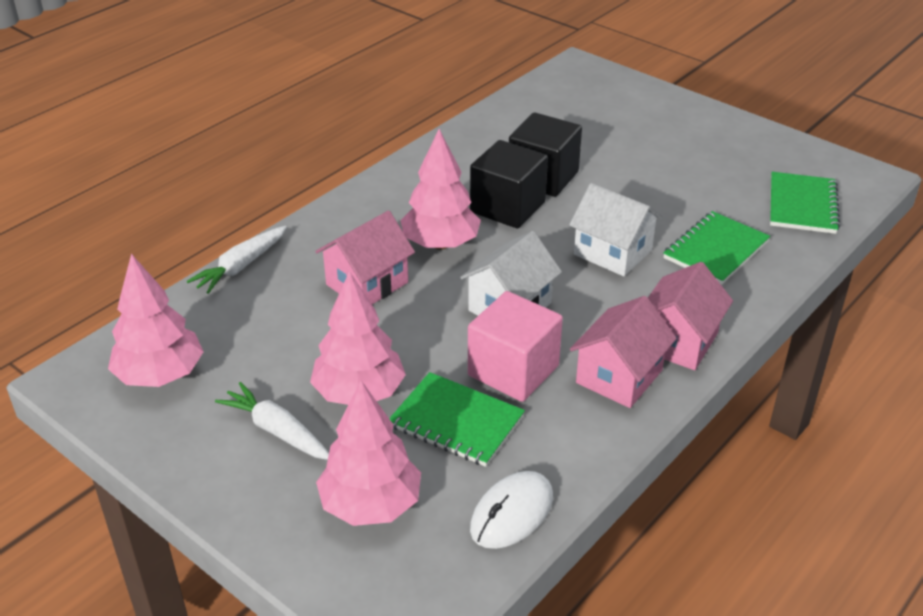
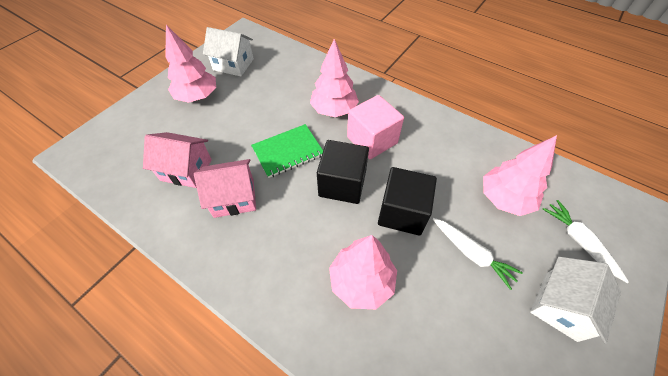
green notebook: 3 -> 1
pink house: 3 -> 2
white mouse: 1 -> 0

